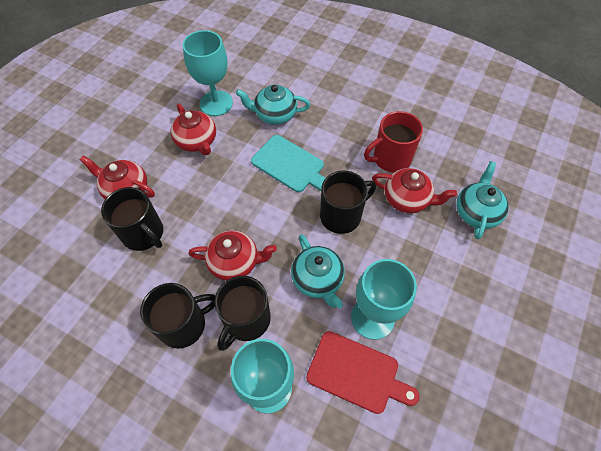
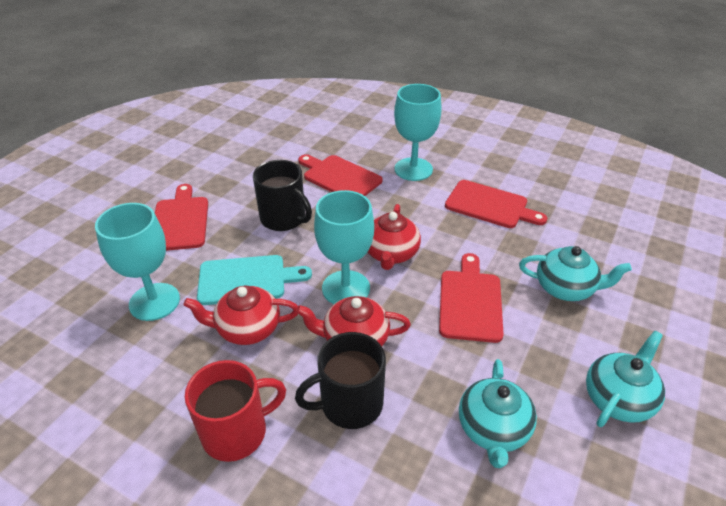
black mug: 4 -> 2
red cutting board: 1 -> 4
red teapot: 4 -> 3

